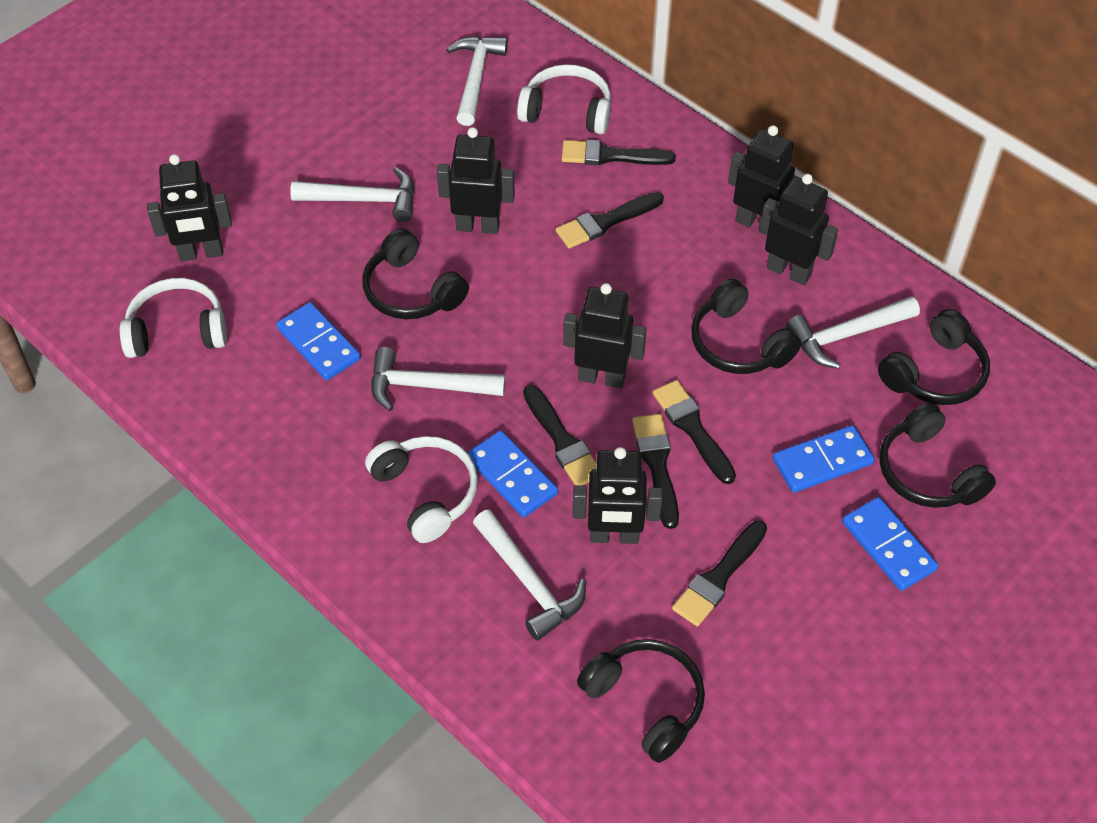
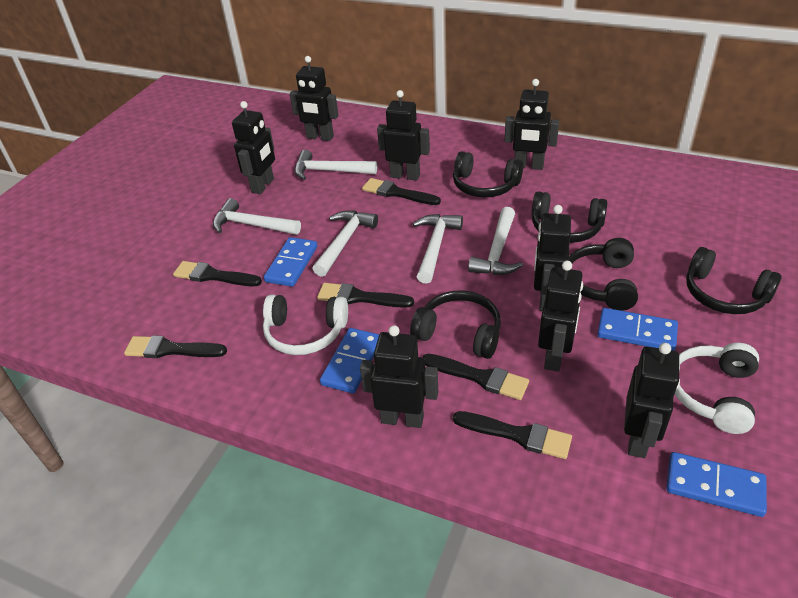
black robot: 6 -> 8
white headphones: 3 -> 2

